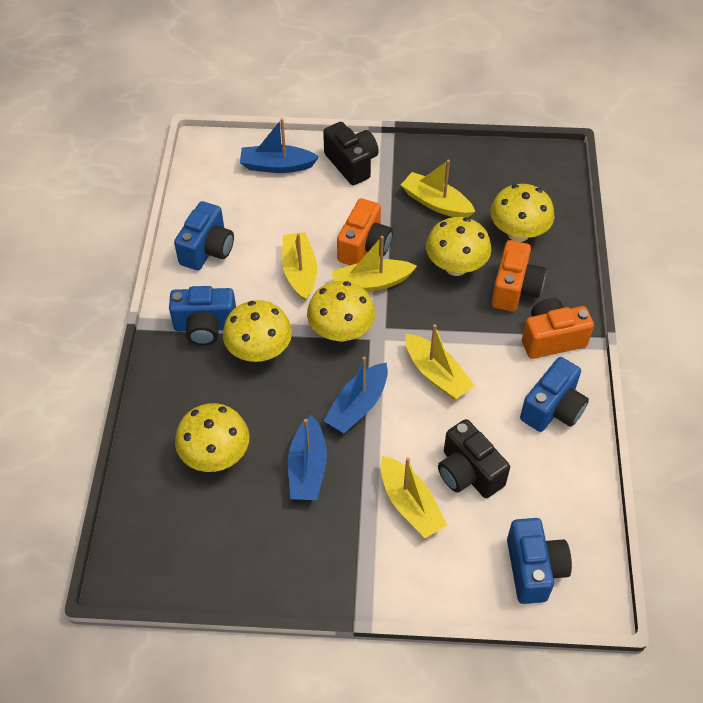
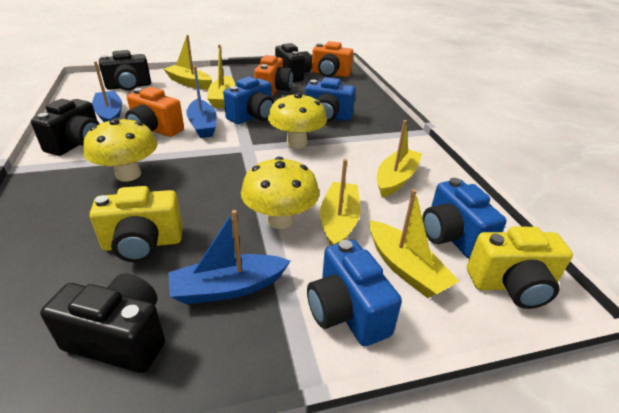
black camera: 2 -> 4
yellow camera: 0 -> 2
yellow mushroom: 5 -> 3

